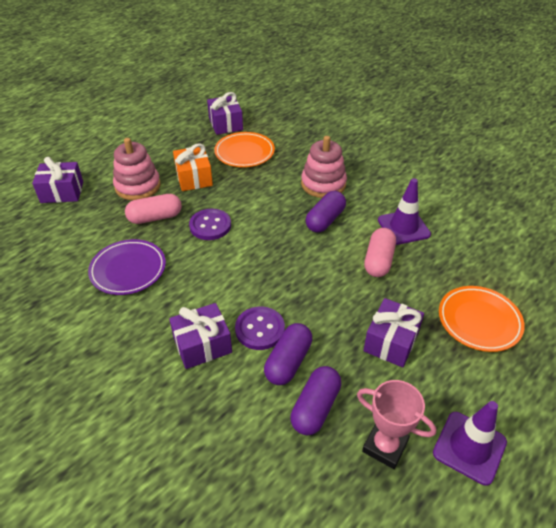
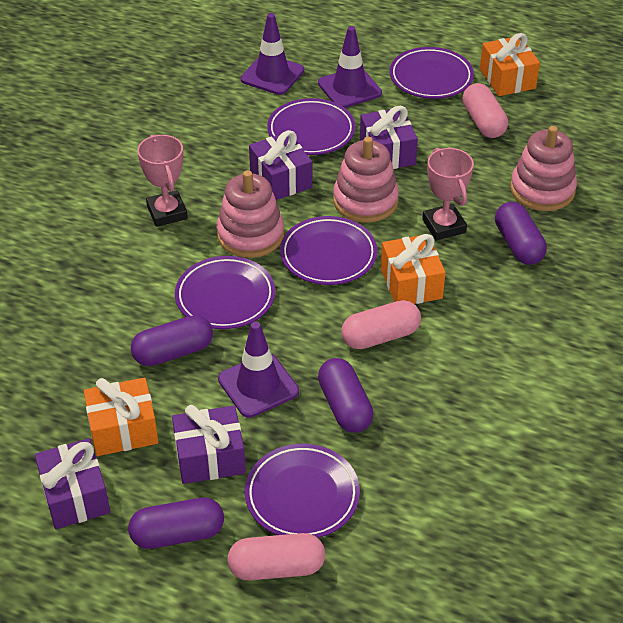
orange gift: 1 -> 3
orange plate: 2 -> 0
pink capsule: 2 -> 3
pink stacking toy: 2 -> 3
pink trophy: 1 -> 2
purple button: 2 -> 0
purple capsule: 3 -> 4
purple plate: 1 -> 5
purple traffic cone: 2 -> 3

